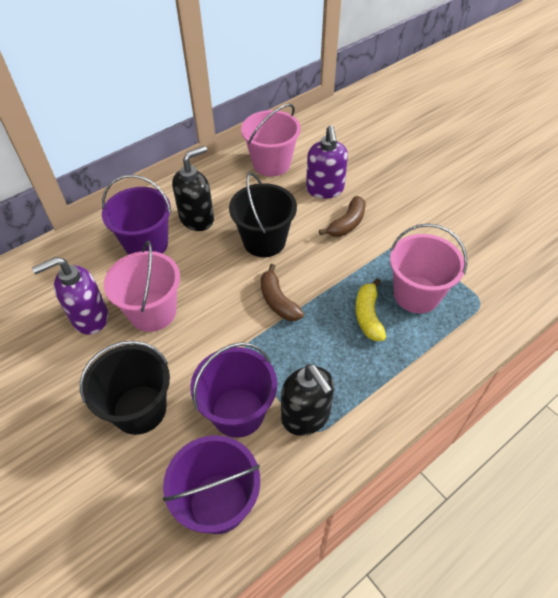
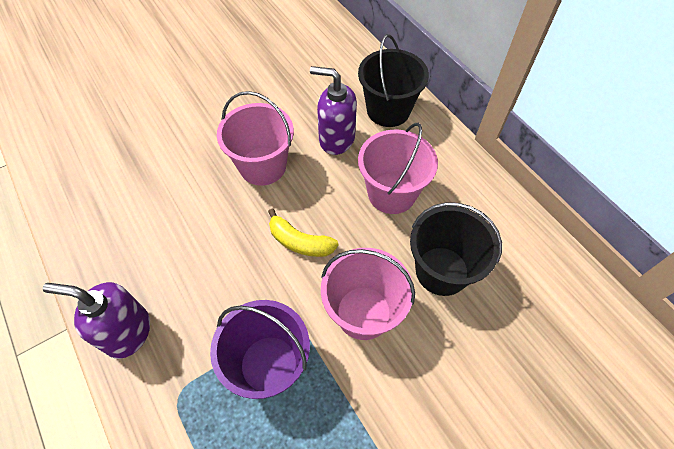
black soap dispenser: 2 -> 0
brown banana: 2 -> 0
purple bucket: 3 -> 1

